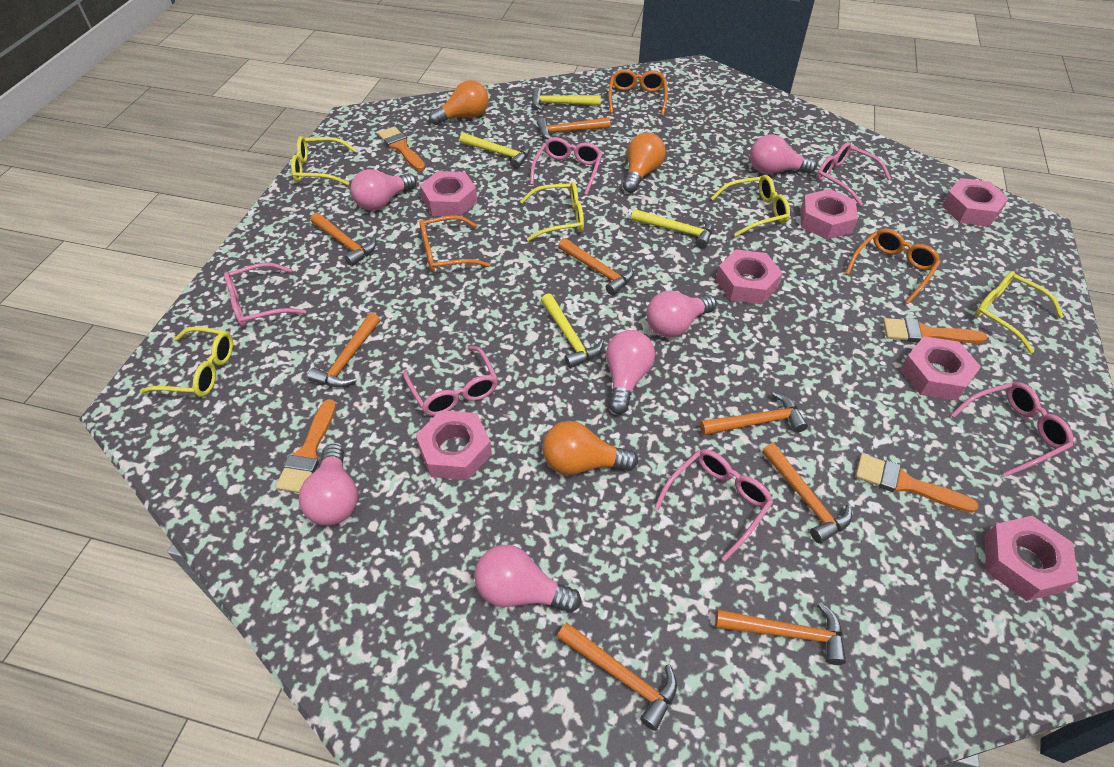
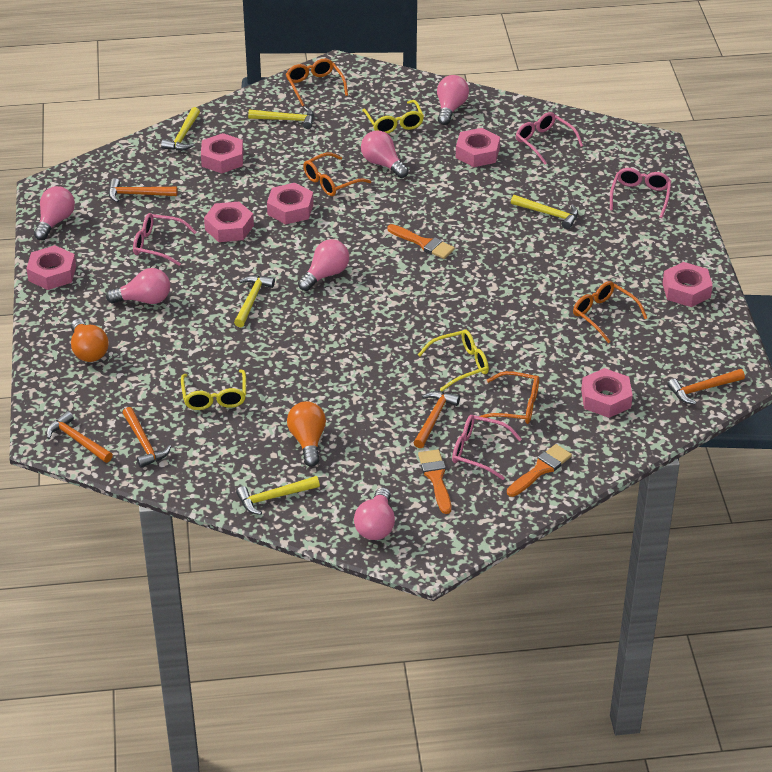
orange brush: 4 -> 3
orange glasses: 3 -> 4
orange hammer: 8 -> 5
orange light bulb: 3 -> 2
pink glasses: 6 -> 4
yellow glasses: 5 -> 3
yellow hammer: 4 -> 5

